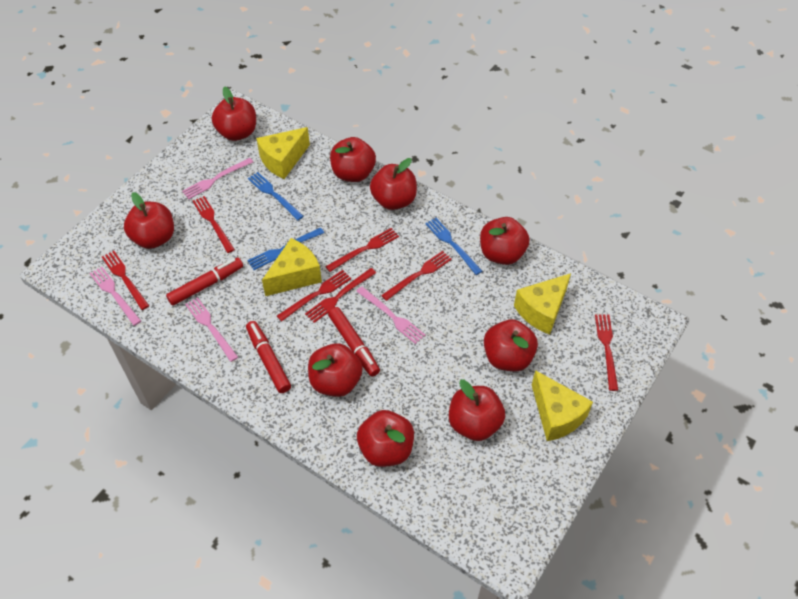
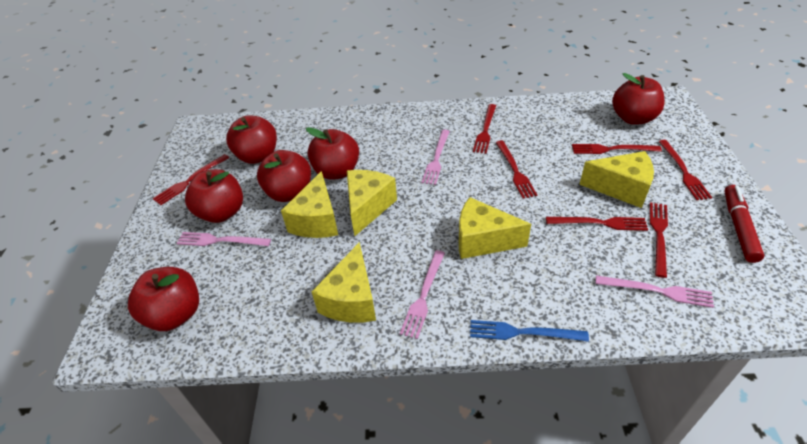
blue fork: 3 -> 1
red apple: 9 -> 6
red marker: 3 -> 1
yellow cheese: 4 -> 5

